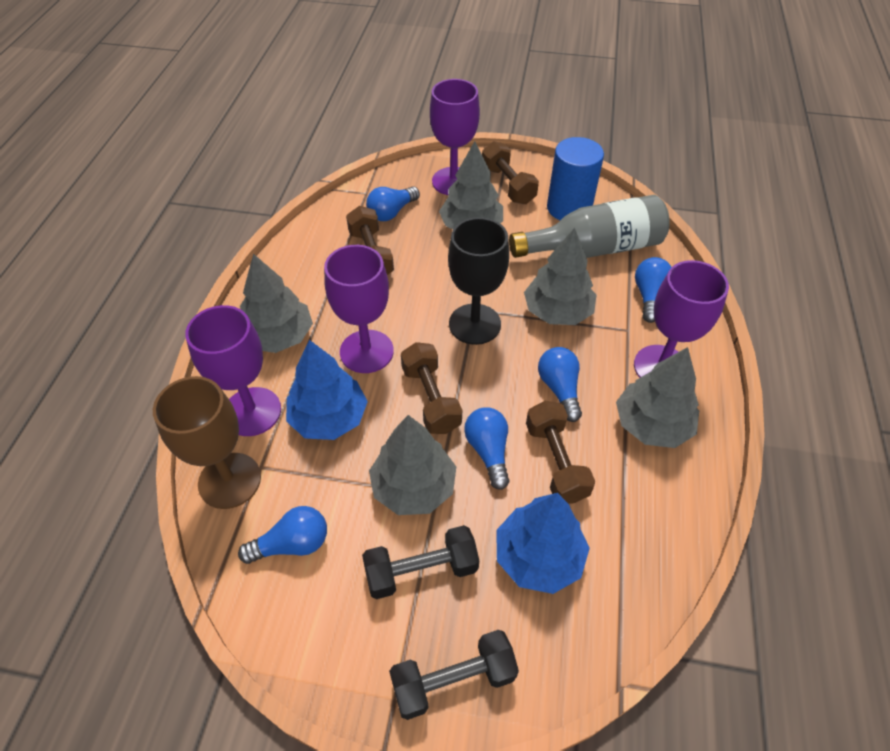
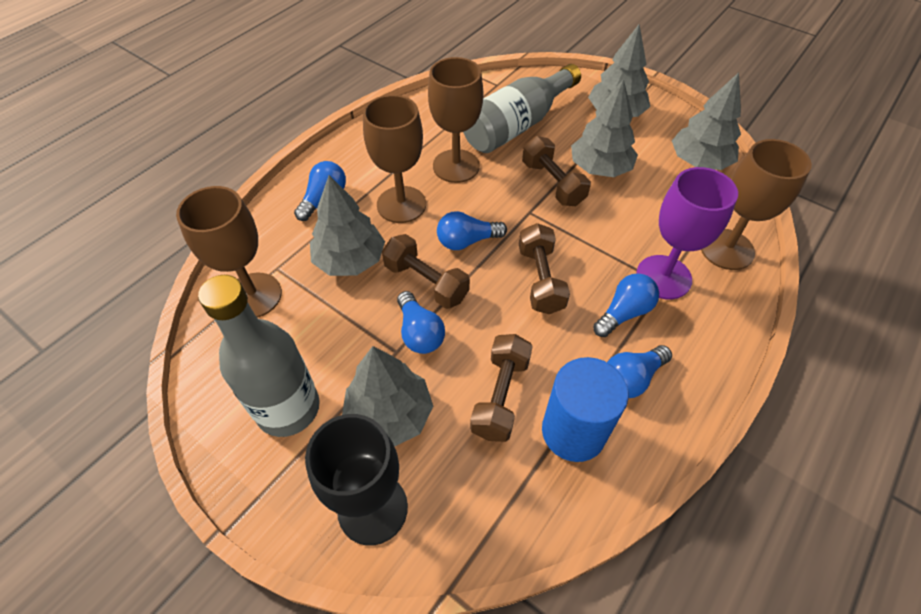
black dumbbell: 2 -> 0
blue tree: 2 -> 0
brown goblet: 1 -> 4
grey bottle: 1 -> 2
purple goblet: 4 -> 1

